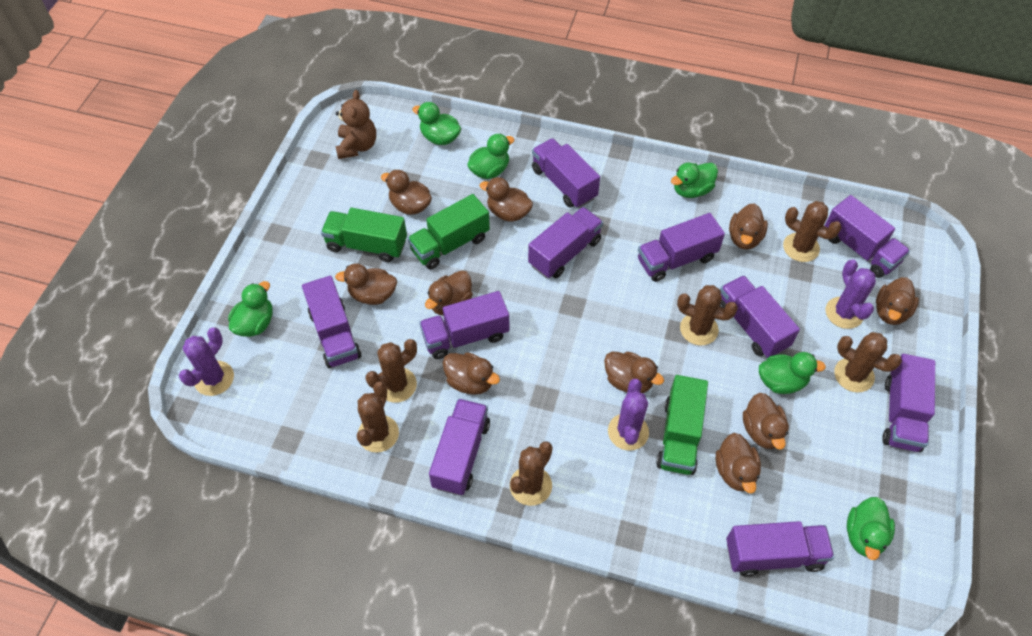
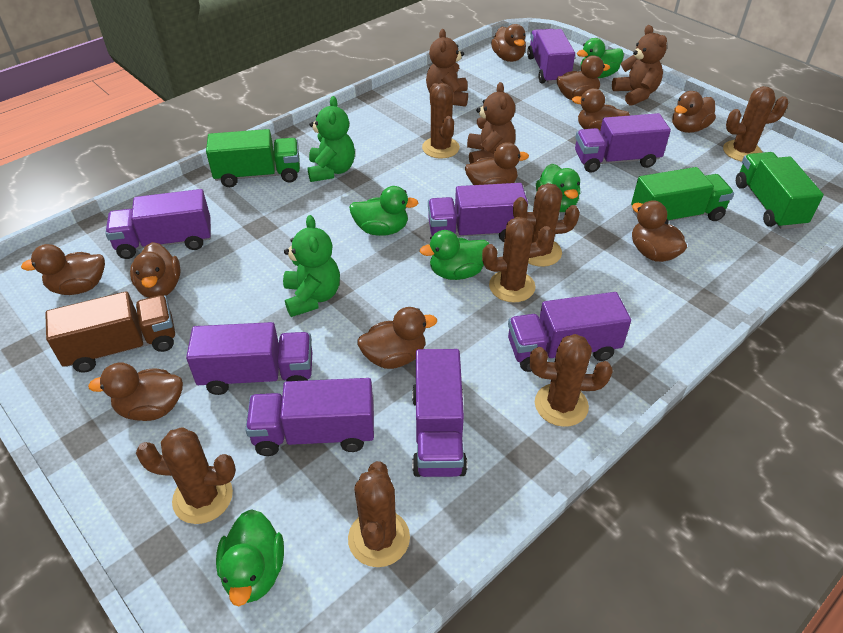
brown cactus: 6 -> 7
brown teddy bear: 1 -> 3
brown truck: 0 -> 1
green duck: 6 -> 5
green teddy bear: 0 -> 2
purple cactus: 3 -> 0
purple truck: 10 -> 8

